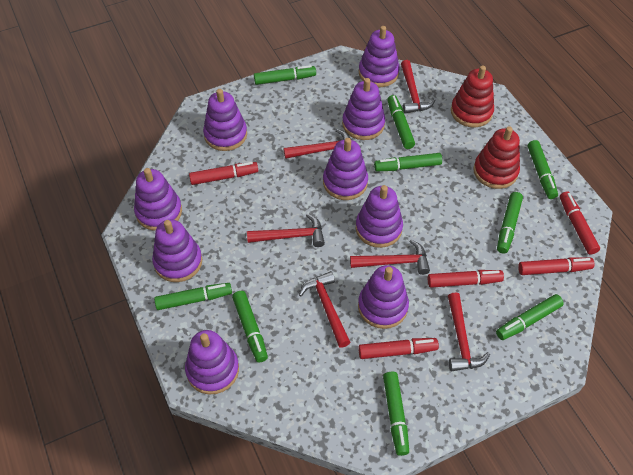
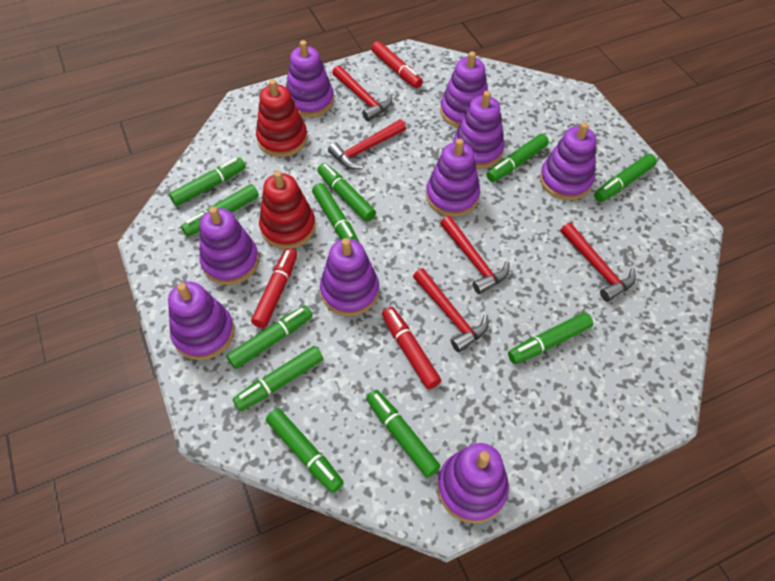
green marker: 9 -> 11
red hammer: 6 -> 5
red marker: 5 -> 3

